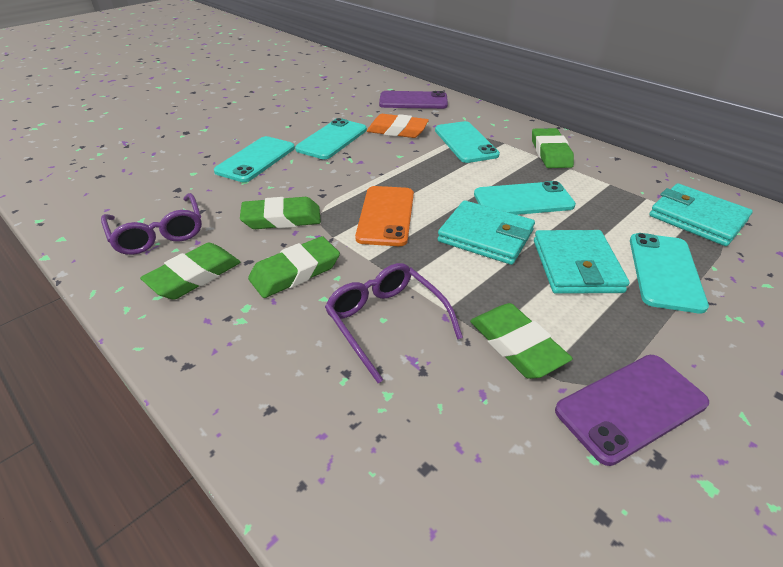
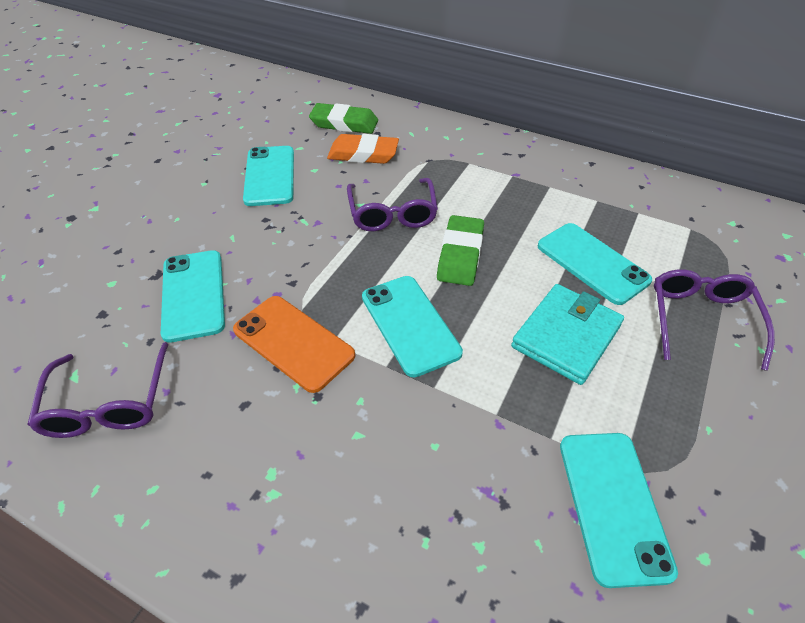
green eraser: 5 -> 2
purple glasses: 2 -> 3
purple phone: 2 -> 0
turquoise wallet: 3 -> 1

